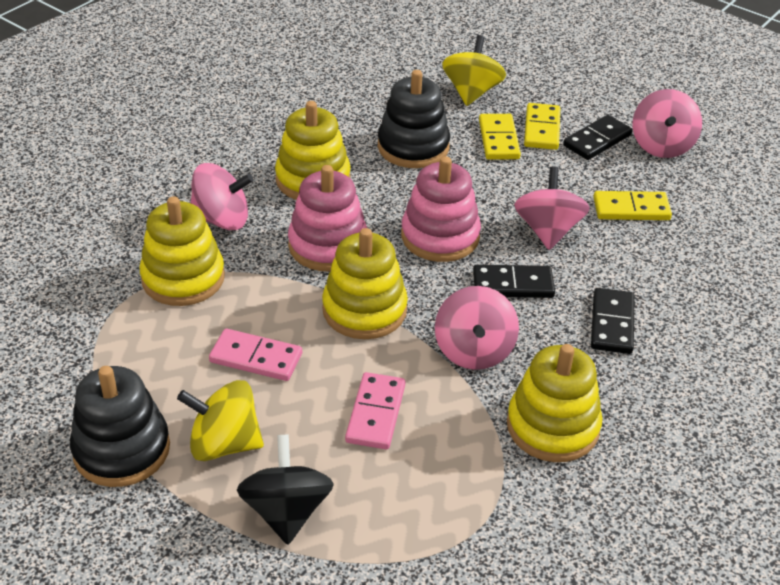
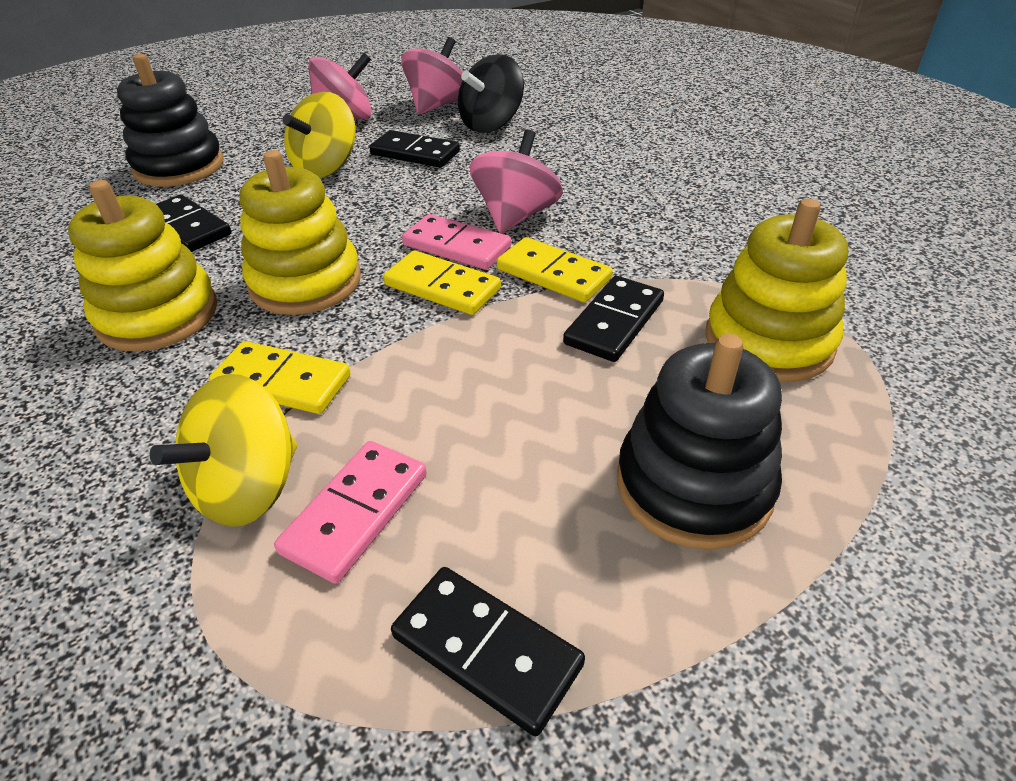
black domino: 3 -> 4
pink spinning top: 4 -> 3
pink stacking toy: 2 -> 0
yellow stacking toy: 4 -> 3

